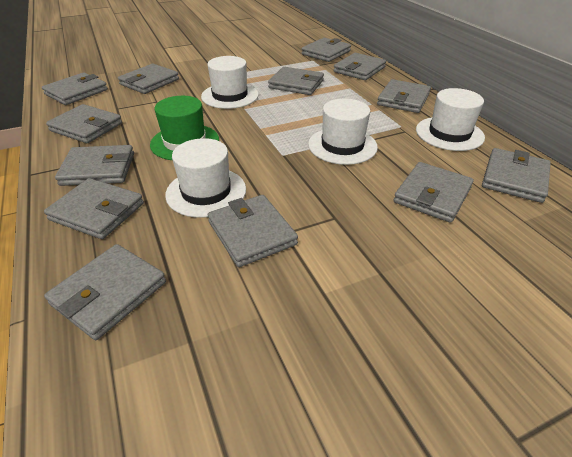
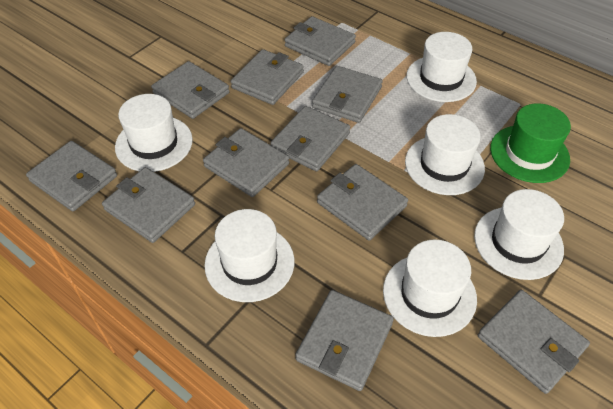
grey wallet: 13 -> 11
white hat: 4 -> 6

